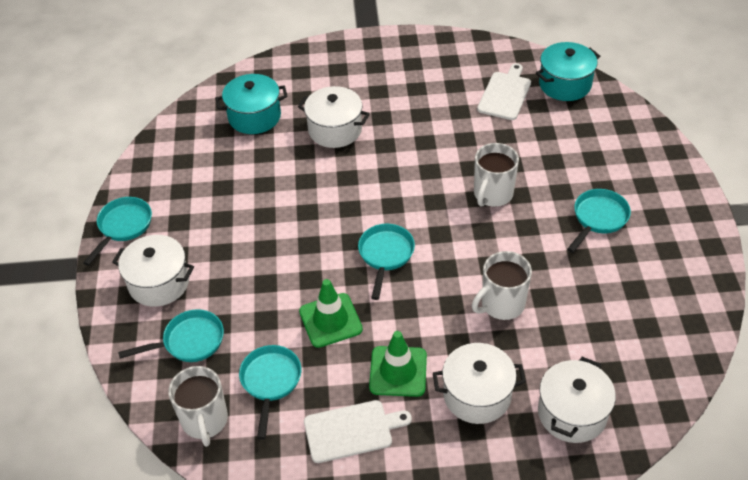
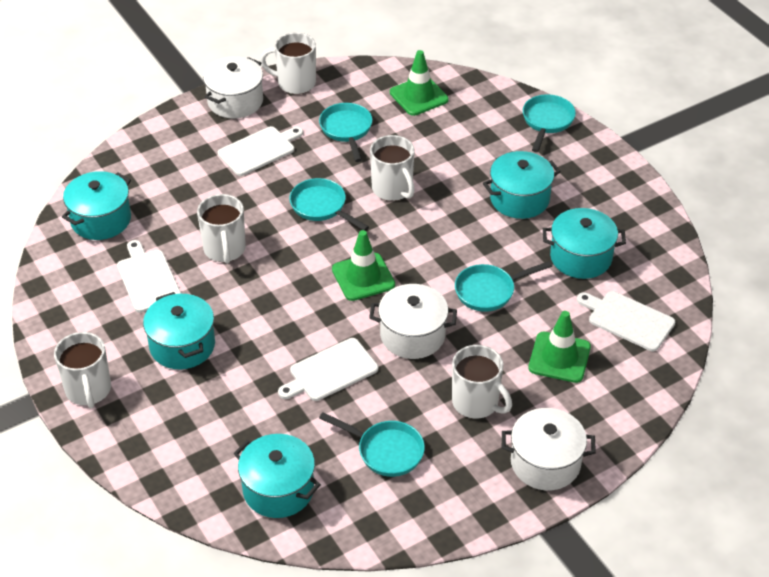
green traffic cone: 2 -> 3
turquoise pot: 2 -> 5
white cutting board: 2 -> 4
white mug: 3 -> 5
white pot: 4 -> 3

